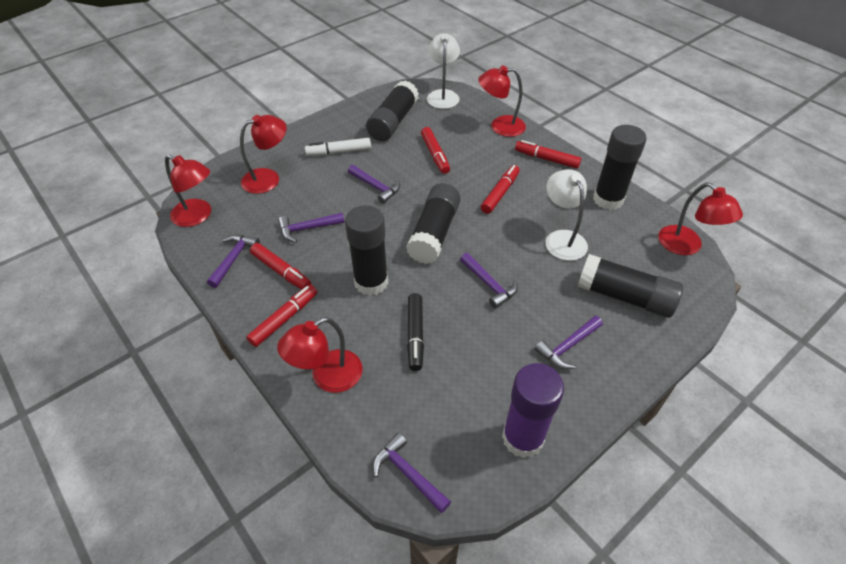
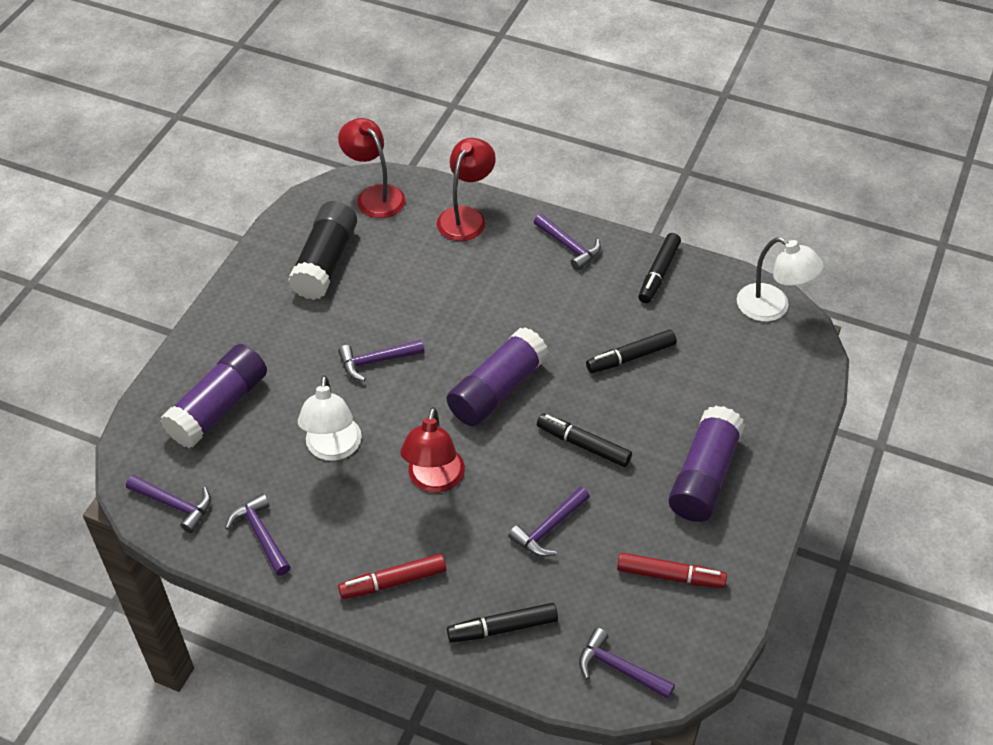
black glue stick: 5 -> 1
black marker: 1 -> 4
purple glue stick: 1 -> 3
red lamp: 5 -> 3
red marker: 5 -> 2
white marker: 1 -> 0

